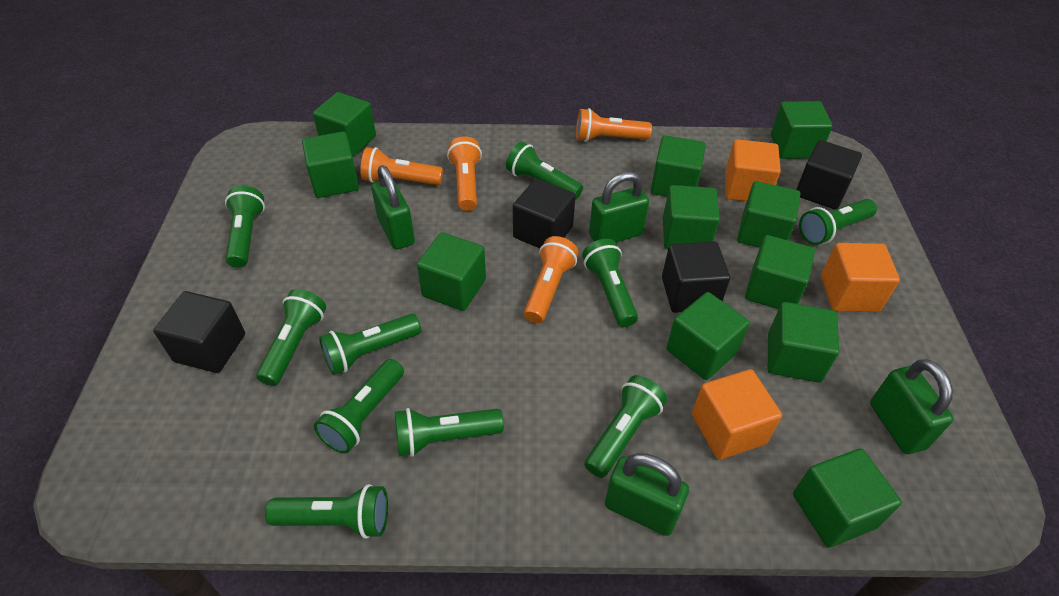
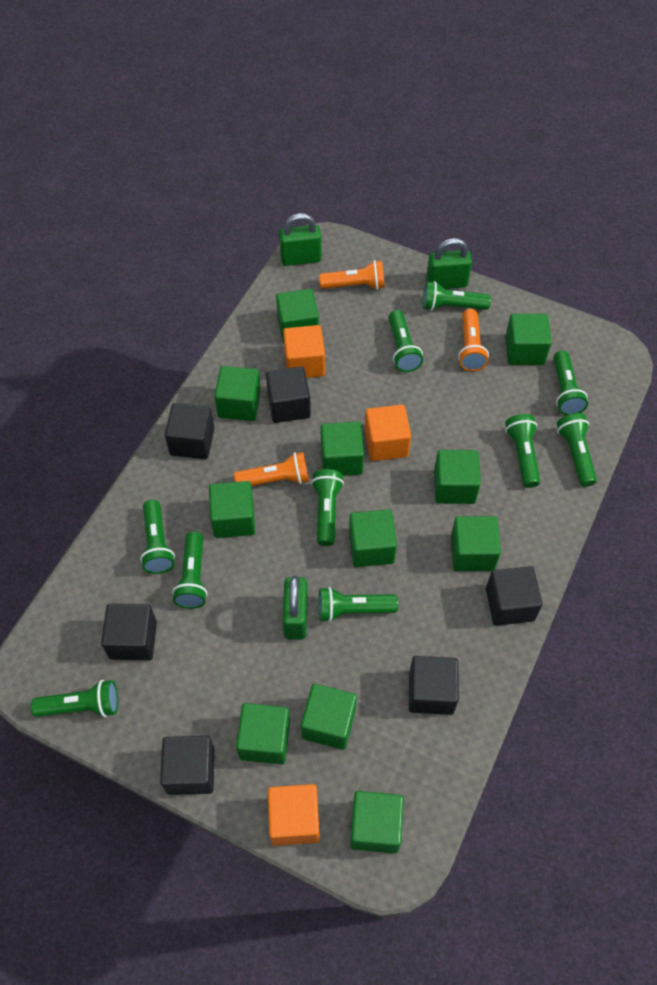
black cube: 4 -> 6
green padlock: 4 -> 3
orange flashlight: 4 -> 3

